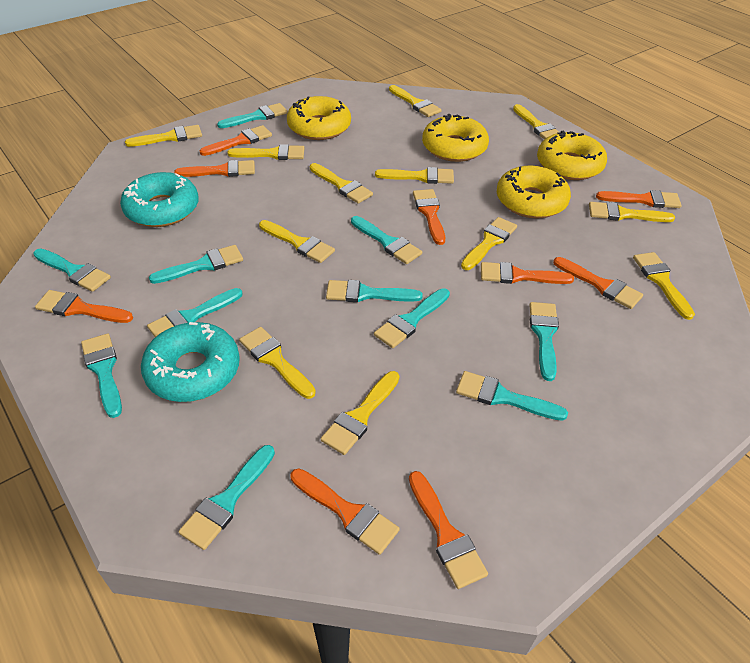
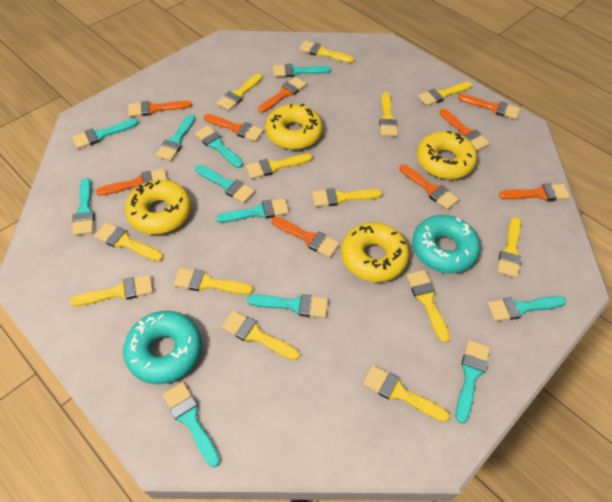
yellow brush: 12 -> 13

